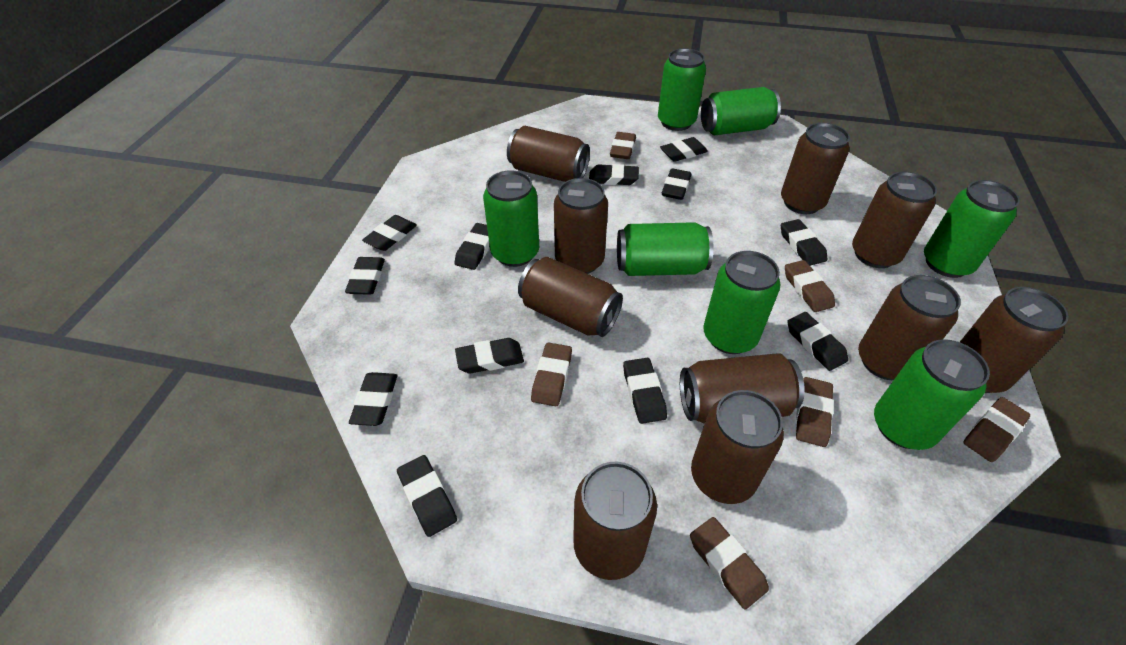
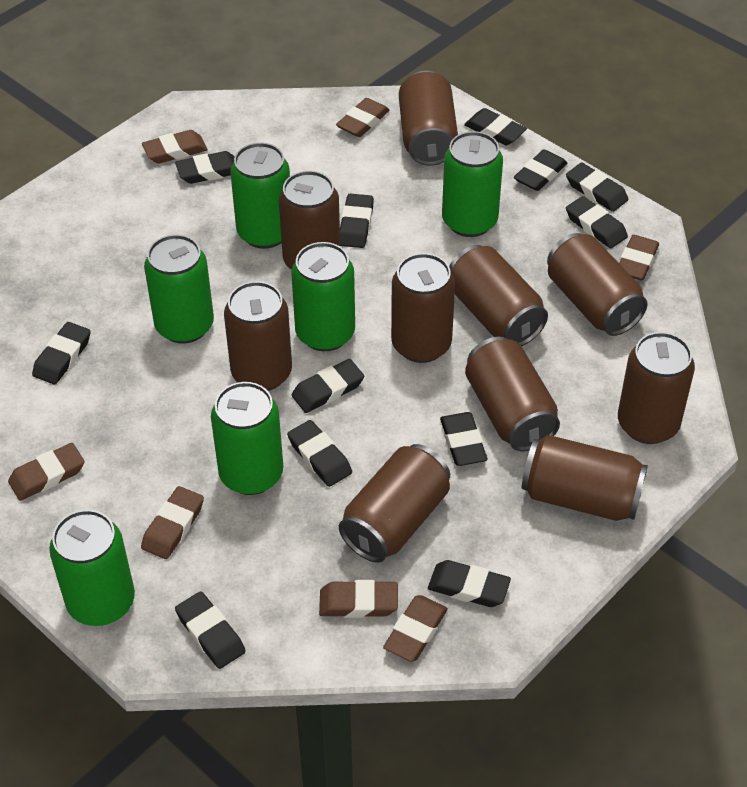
brown eraser: 6 -> 7
green can: 7 -> 6

